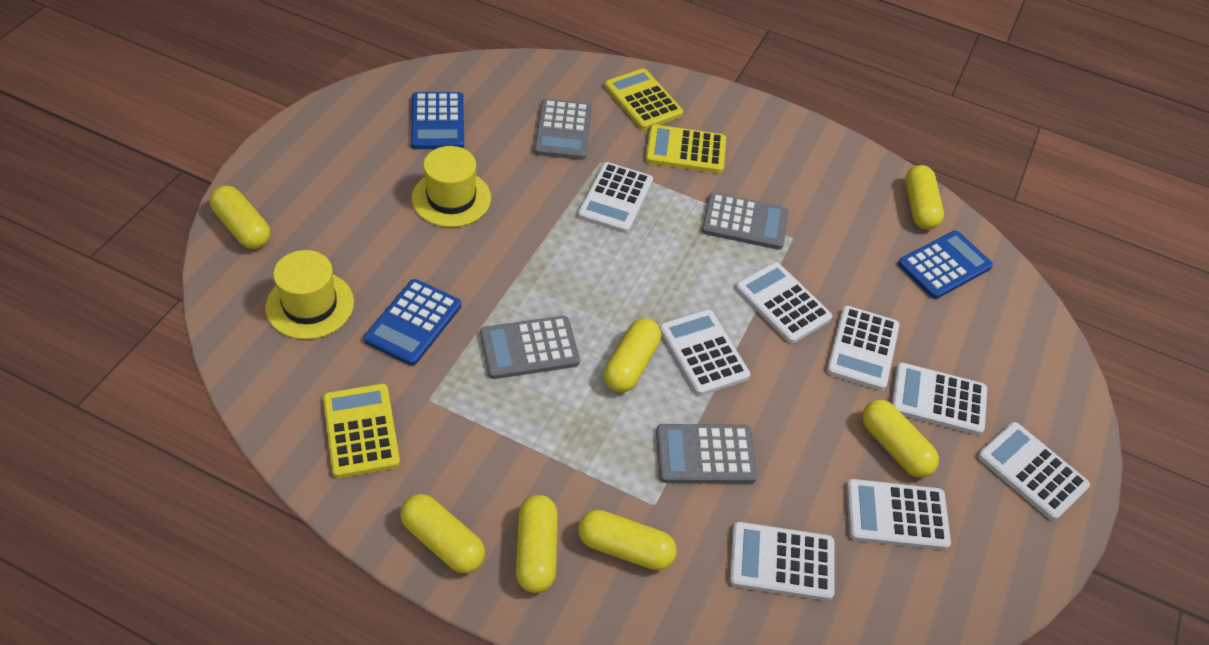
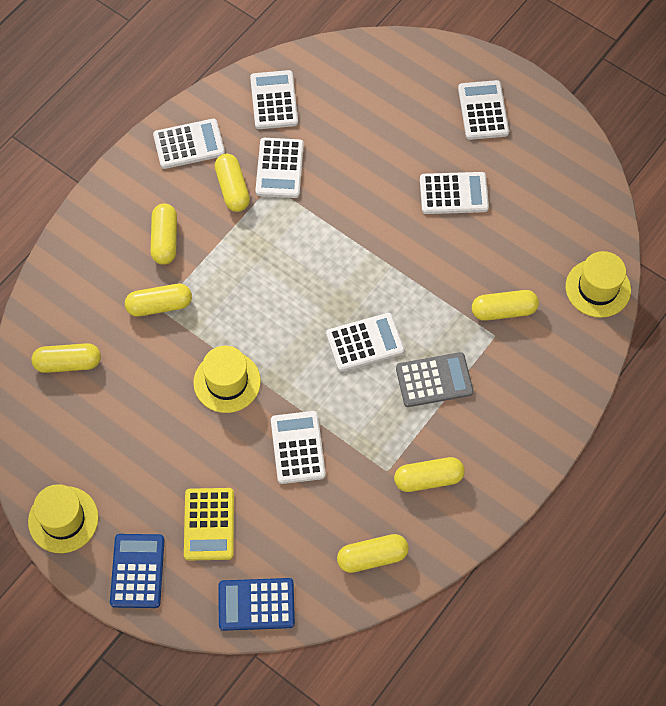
blue calculator: 3 -> 2
grey calculator: 4 -> 1
white calculator: 8 -> 7
yellow calculator: 3 -> 1
yellow hat: 2 -> 3

